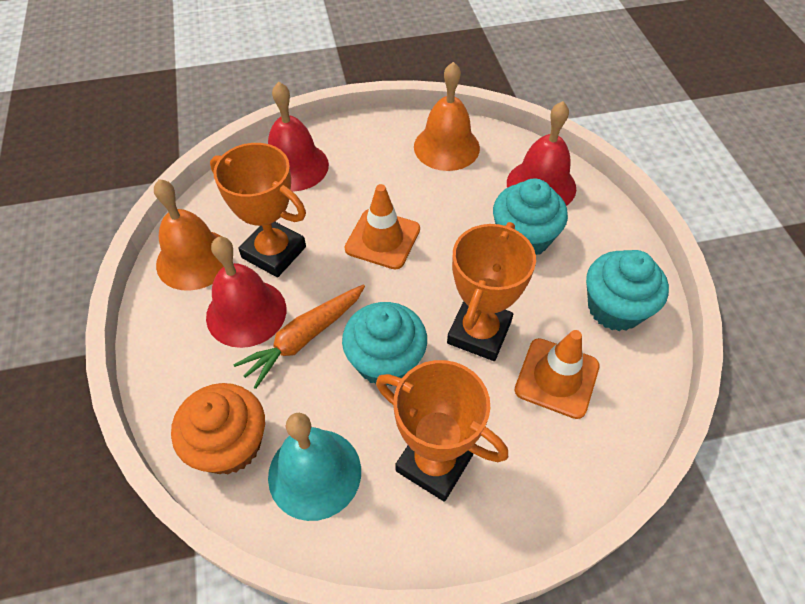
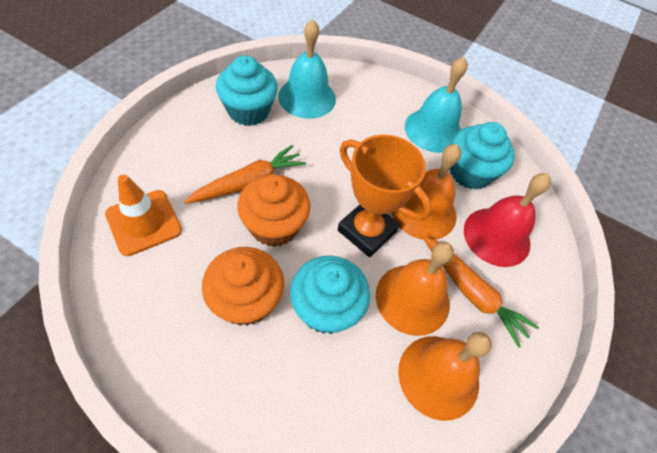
orange bell: 2 -> 3
orange carrot: 1 -> 2
orange cupcake: 1 -> 2
orange traffic cone: 2 -> 1
orange trophy: 3 -> 1
red bell: 3 -> 1
turquoise bell: 1 -> 2

